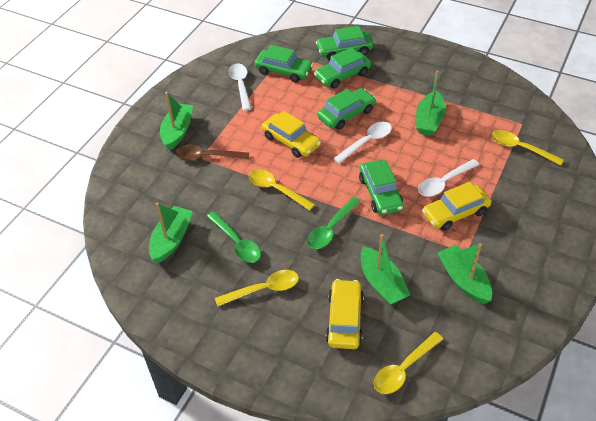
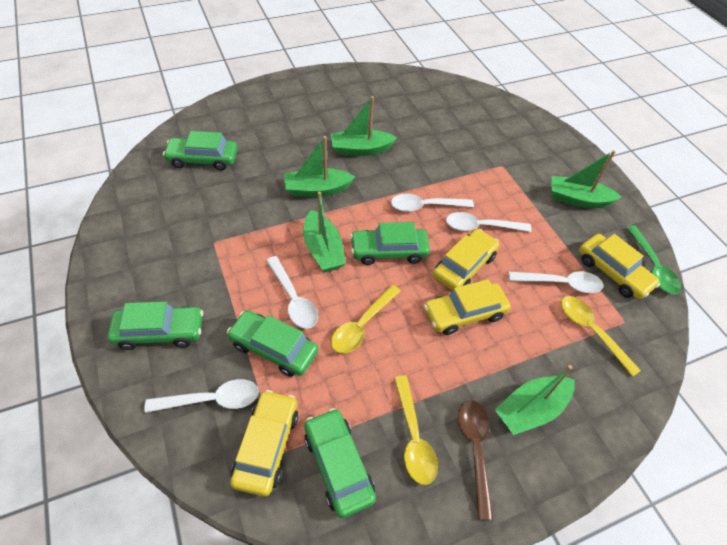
green spoon: 2 -> 1
white spoon: 3 -> 5
yellow car: 3 -> 4
yellow spoon: 4 -> 3

